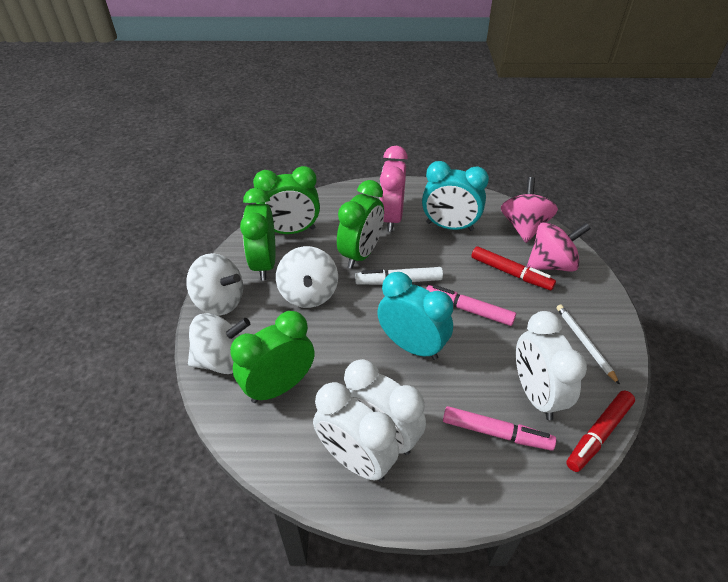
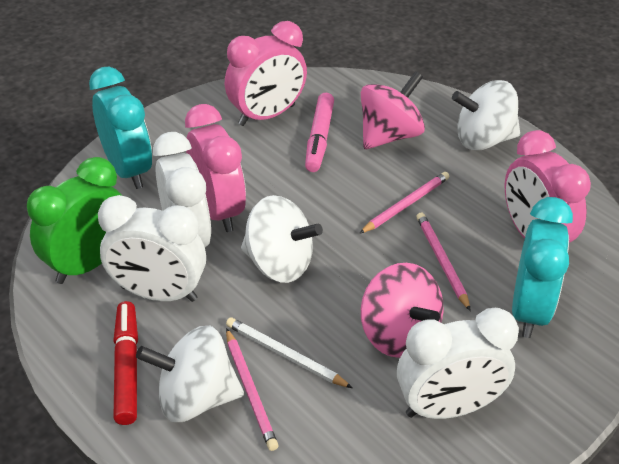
green clock: 4 -> 1
pink clock: 1 -> 3
pink marker: 2 -> 1
pink pencil: 0 -> 3
red marker: 2 -> 1
white marker: 1 -> 0

